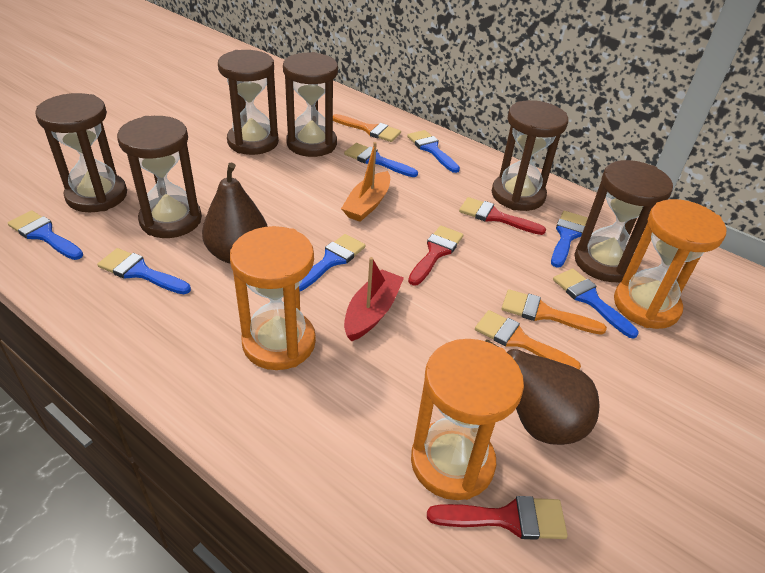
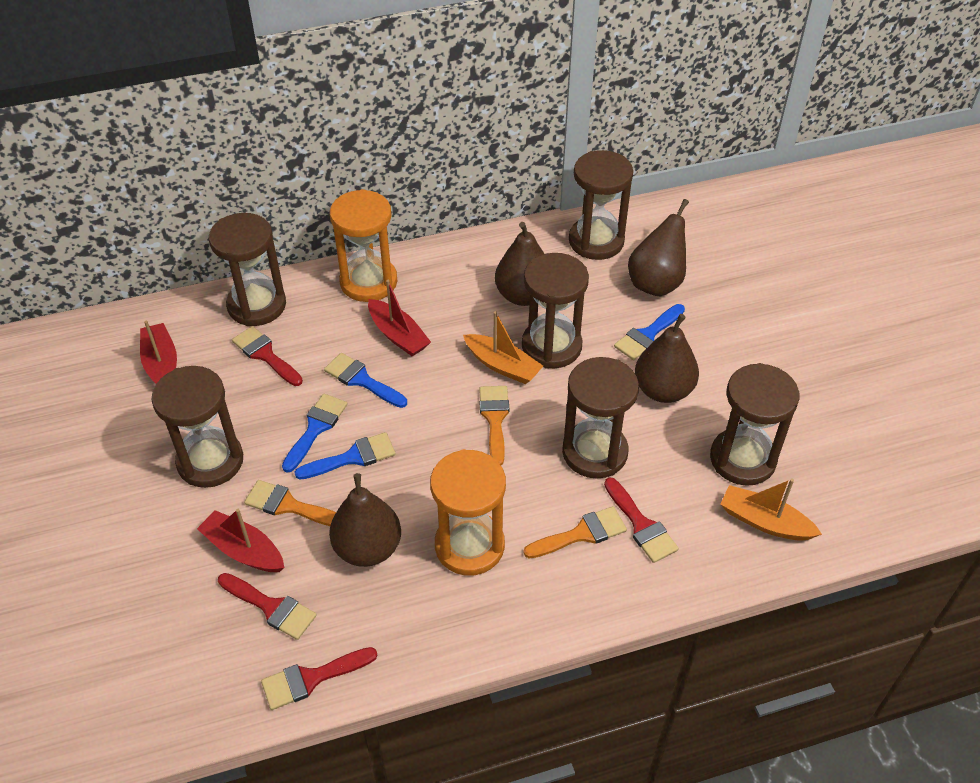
blue brush: 7 -> 4
brown pear: 2 -> 4
orange boat: 1 -> 2
orange hourglass: 3 -> 2
red boat: 1 -> 3
red brush: 3 -> 4

